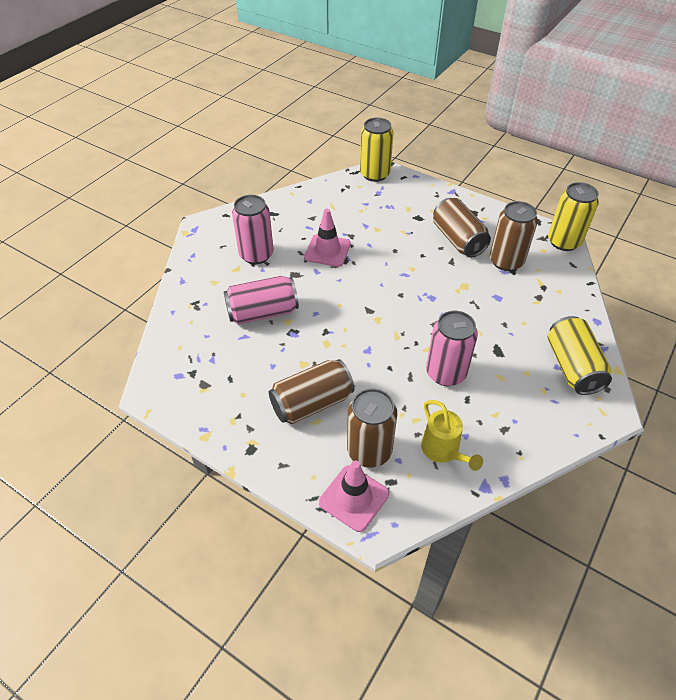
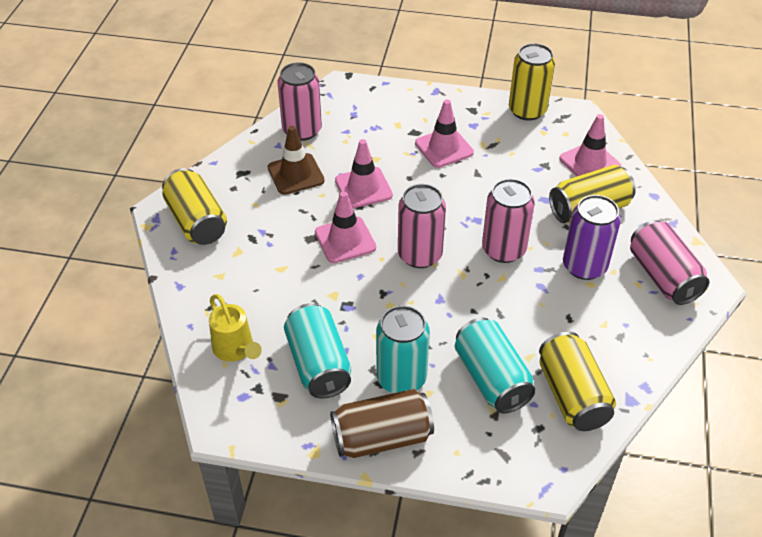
brown can: 4 -> 1
brown traffic cone: 0 -> 1
pink can: 3 -> 4
pink traffic cone: 2 -> 4
purple can: 0 -> 1
turquoise can: 0 -> 3
yellow can: 3 -> 4

